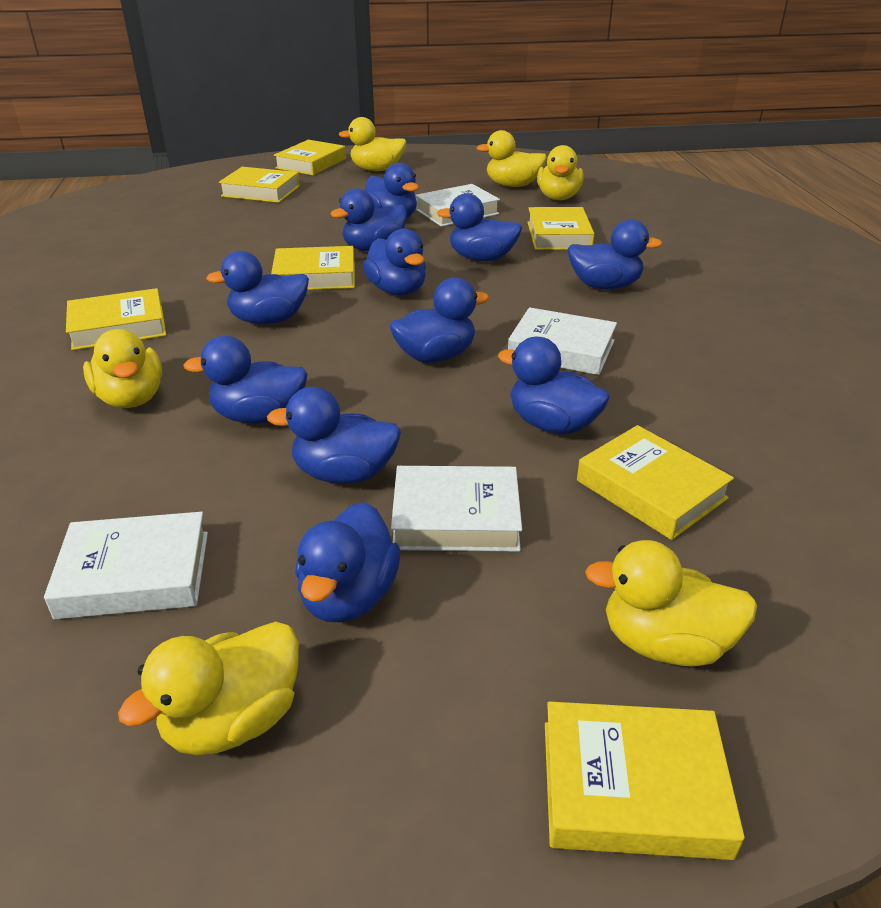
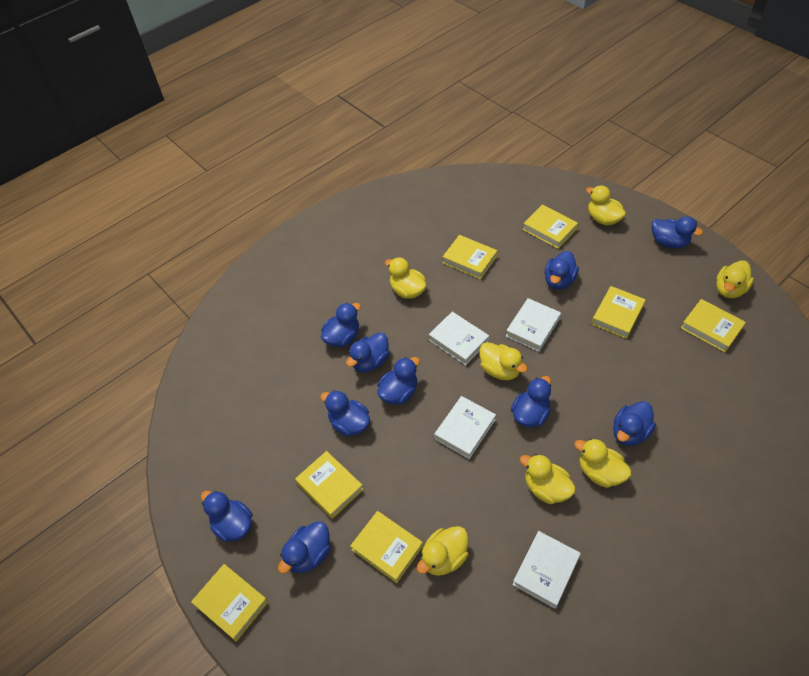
blue duck: 11 -> 10
yellow duck: 6 -> 7

